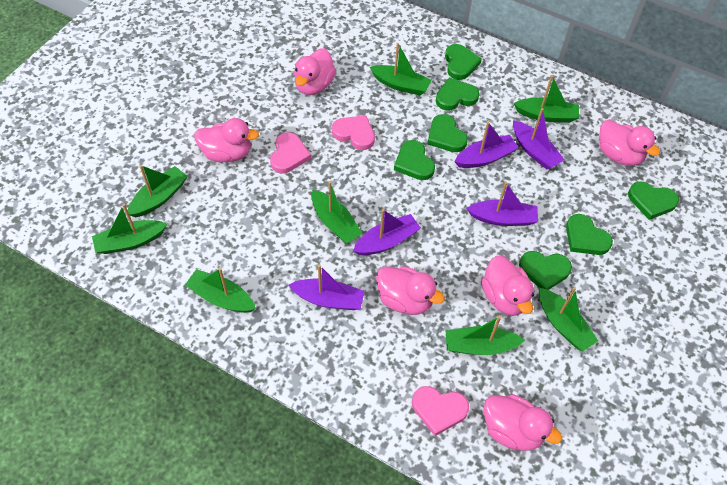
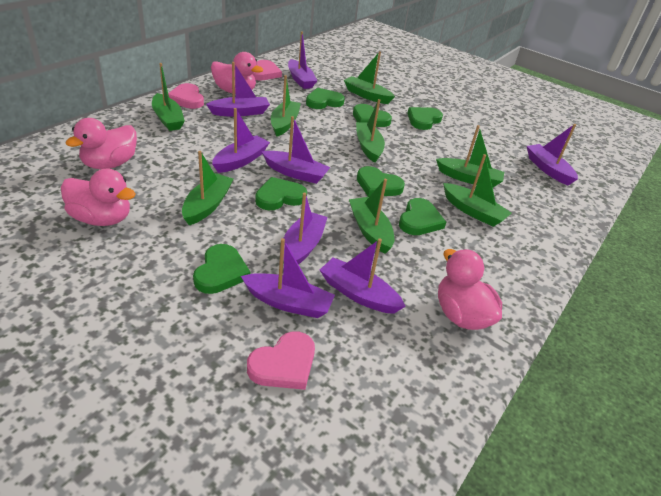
pink duck: 6 -> 4
purple boat: 5 -> 8

